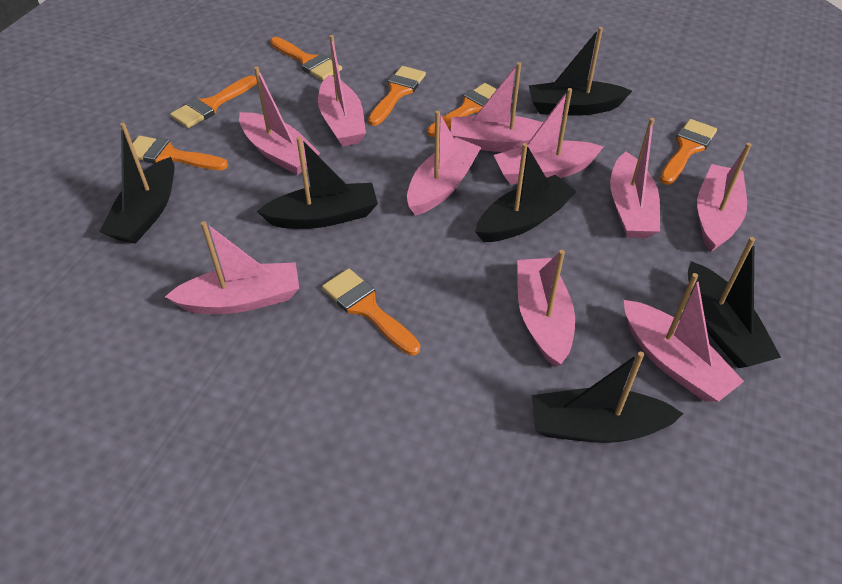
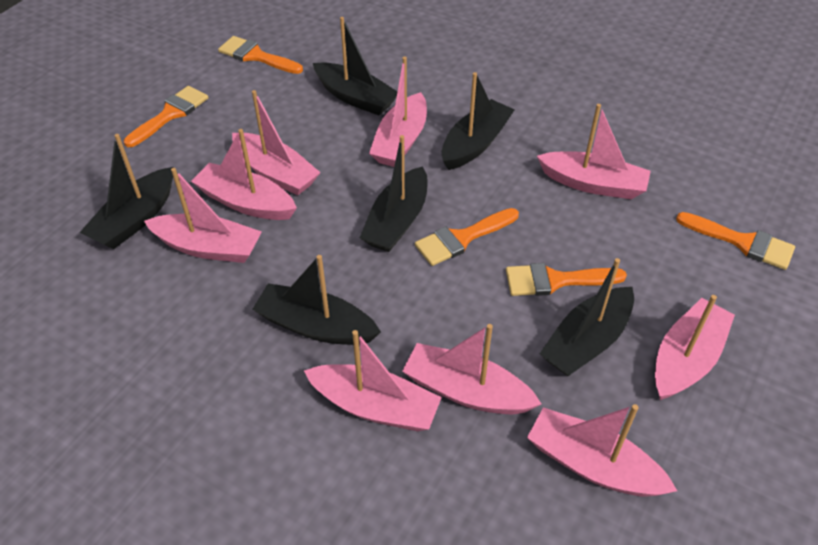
orange brush: 7 -> 5
pink boat: 10 -> 9

